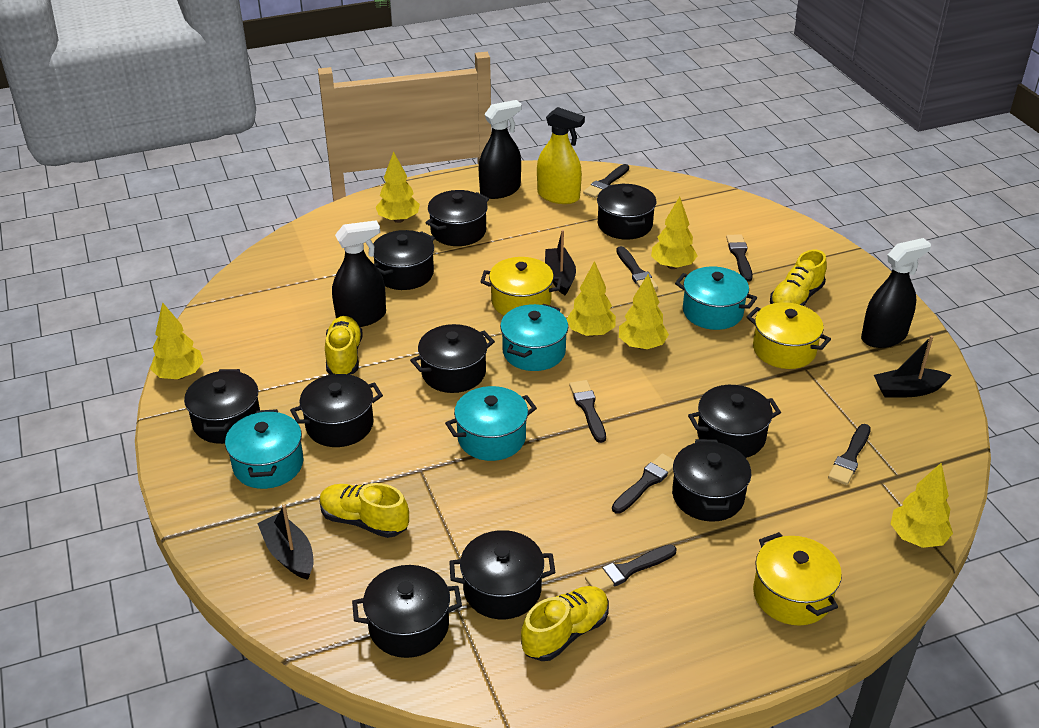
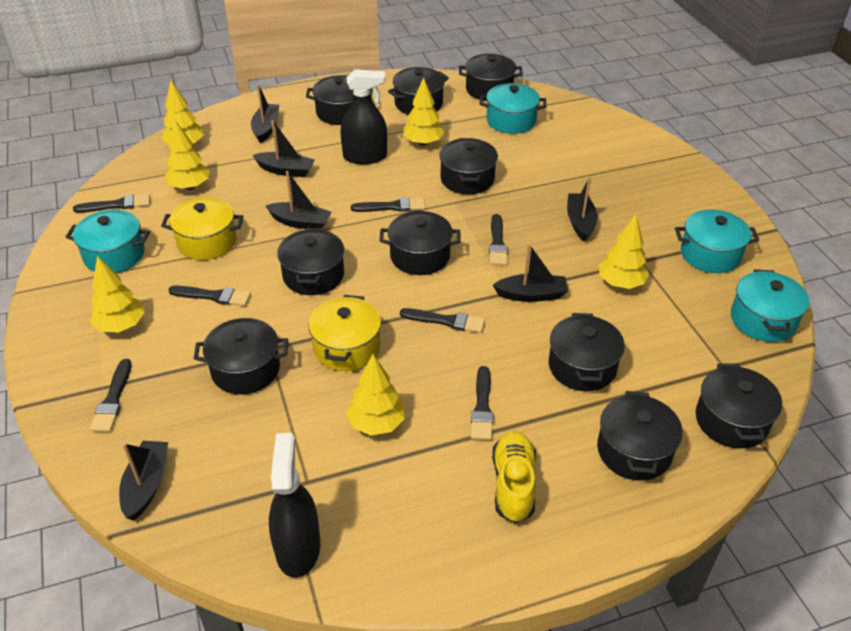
black boat: 3 -> 6
black spray bottle: 3 -> 2
yellow pot: 3 -> 2
yellow shoe: 4 -> 1
yellow spray bottle: 1 -> 0

